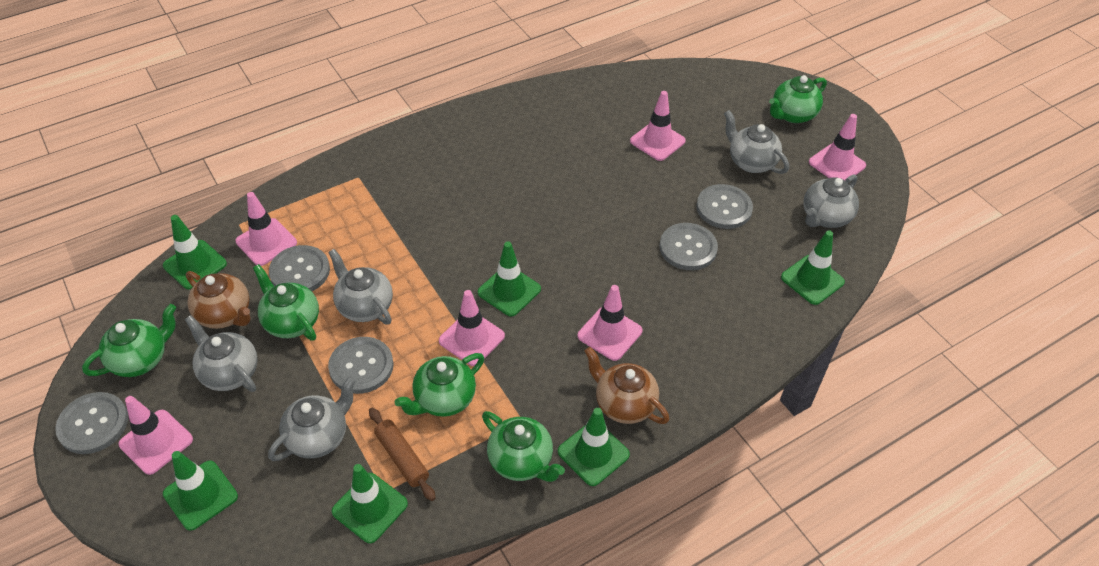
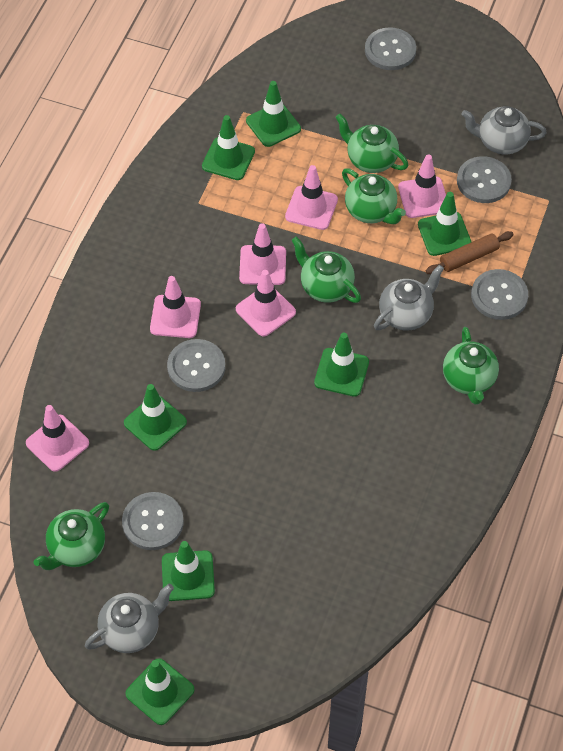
brown teapot: 2 -> 0
green traffic cone: 6 -> 7
grey teapot: 5 -> 3

